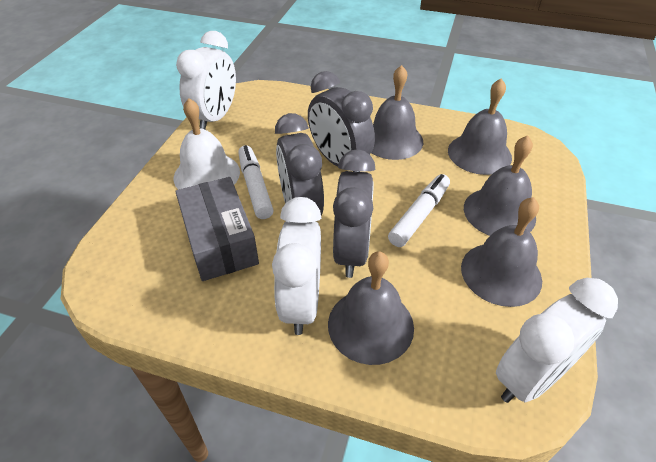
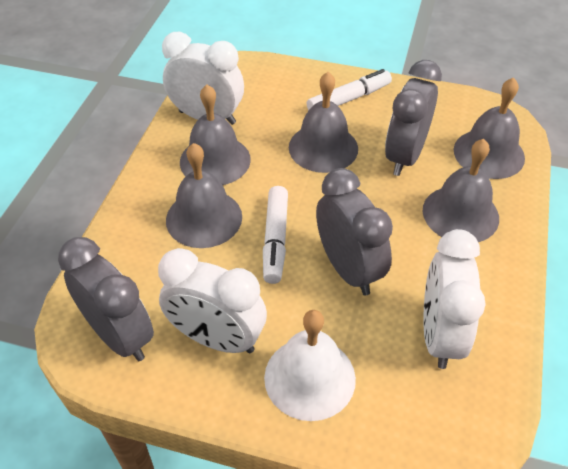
grey box: 1 -> 0

